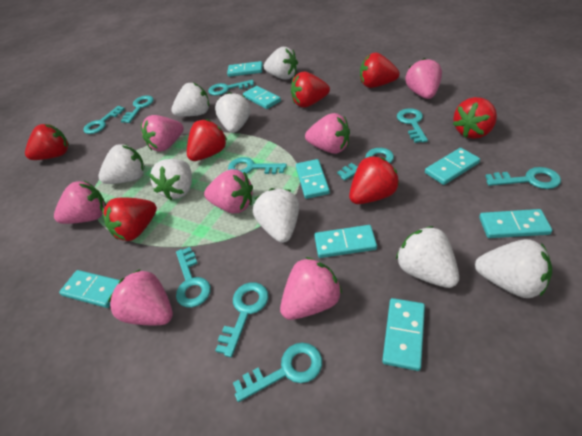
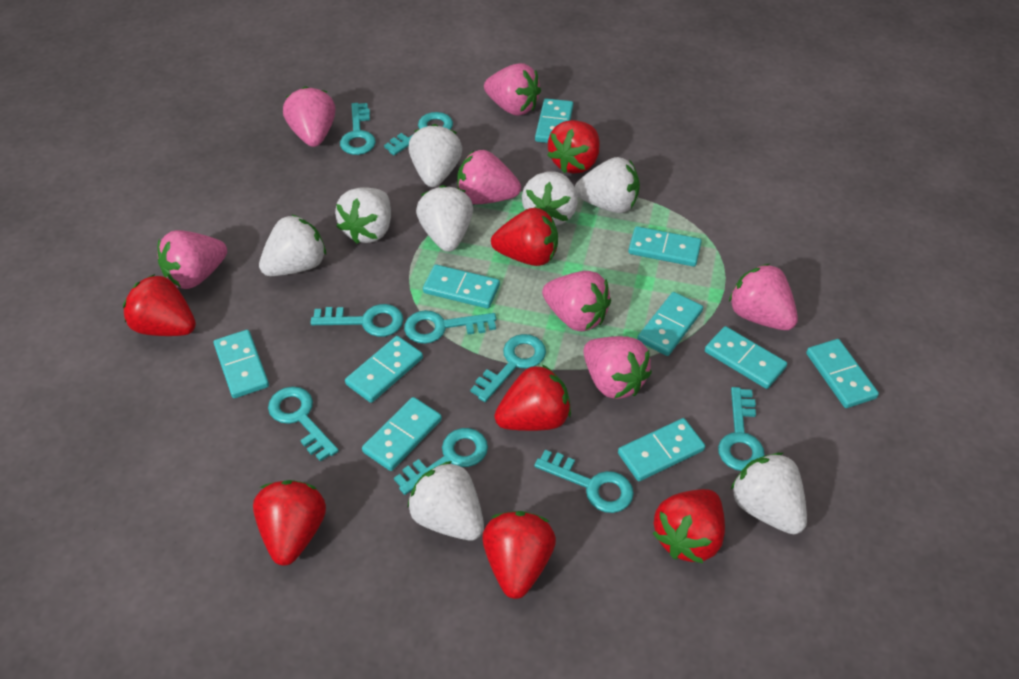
turquoise domino: 8 -> 10
turquoise key: 10 -> 9

